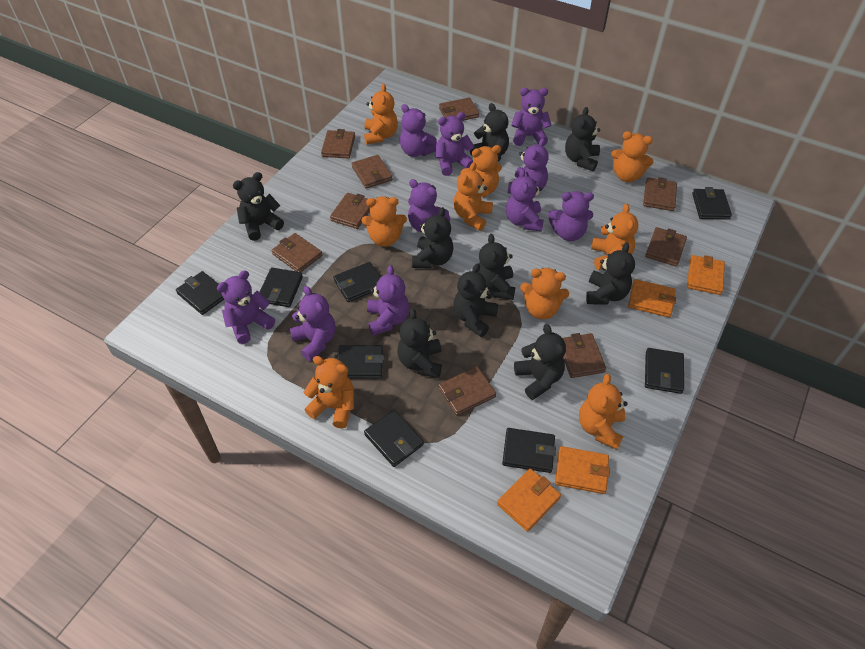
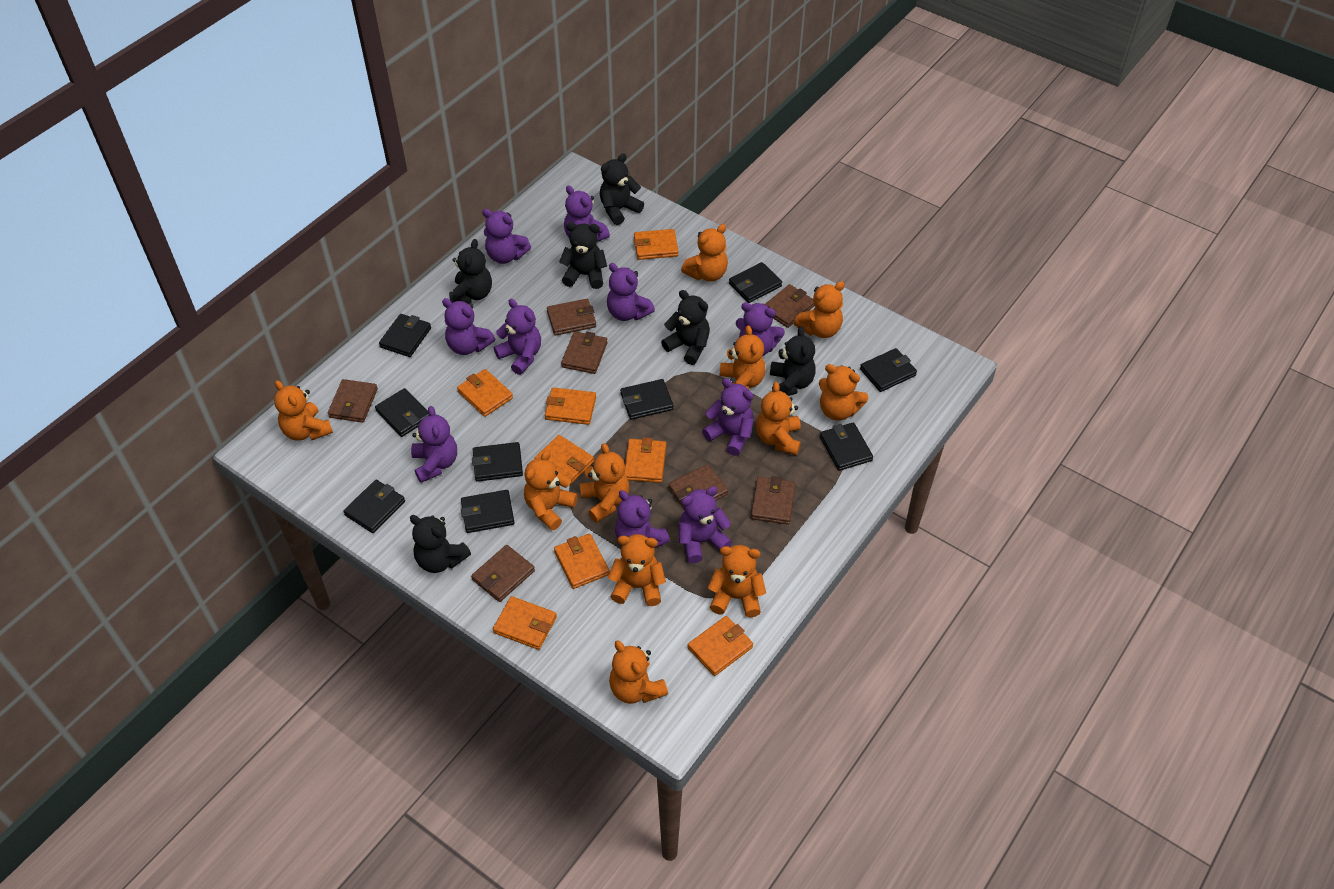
black teddy bear: 9 -> 6
black wallet: 8 -> 9
brown wallet: 9 -> 7
orange teddy bear: 9 -> 11
orange wallet: 4 -> 8

